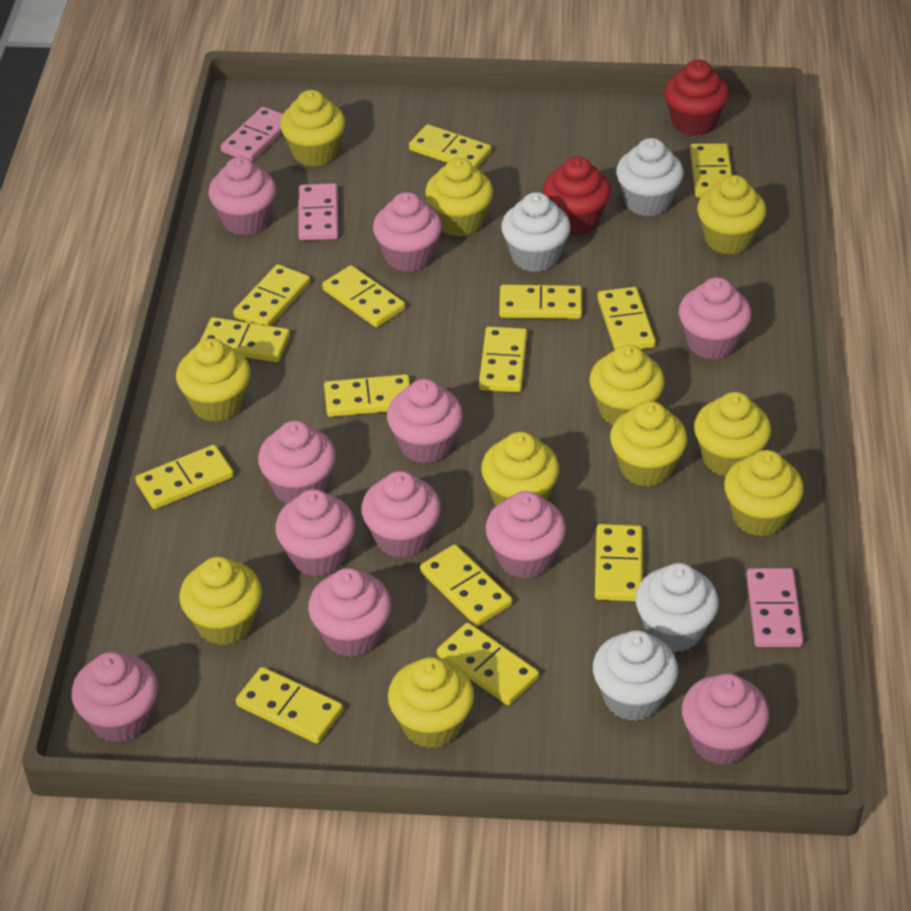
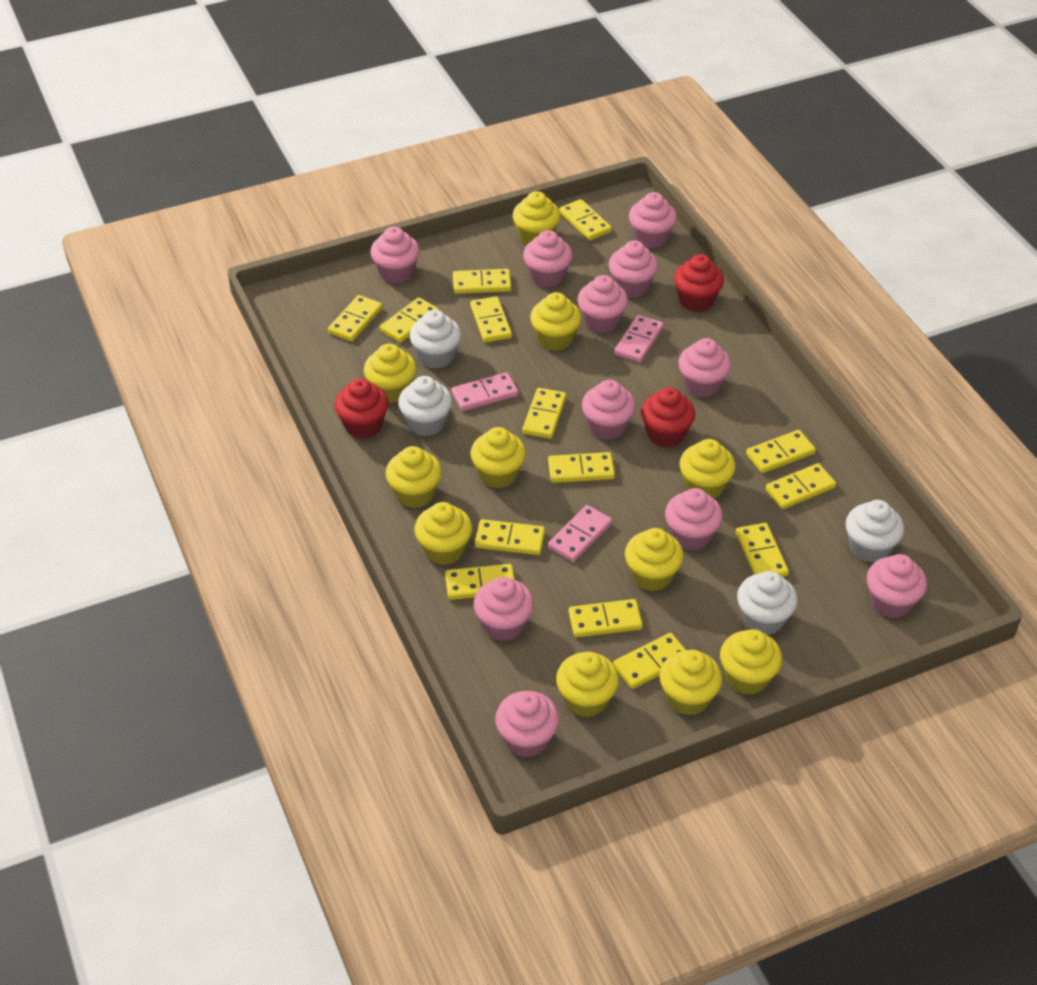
red cupcake: 2 -> 3

